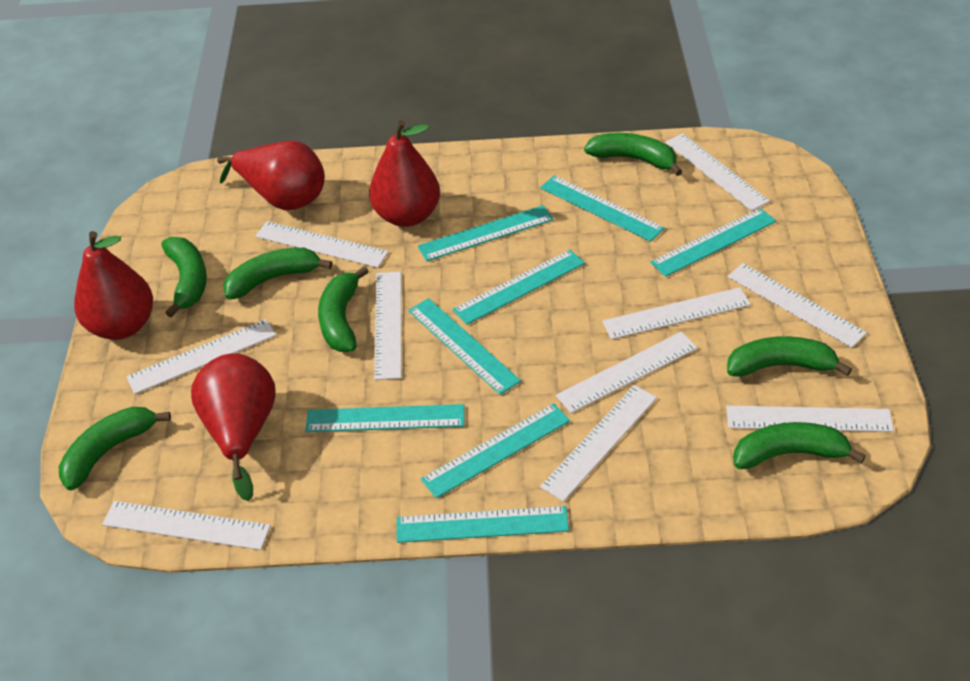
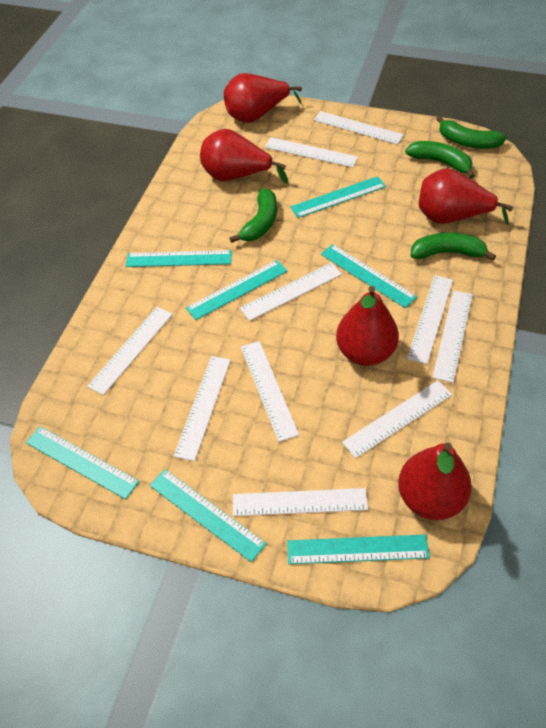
green banana: 7 -> 4
red pear: 4 -> 5
turquoise ruler: 8 -> 7

